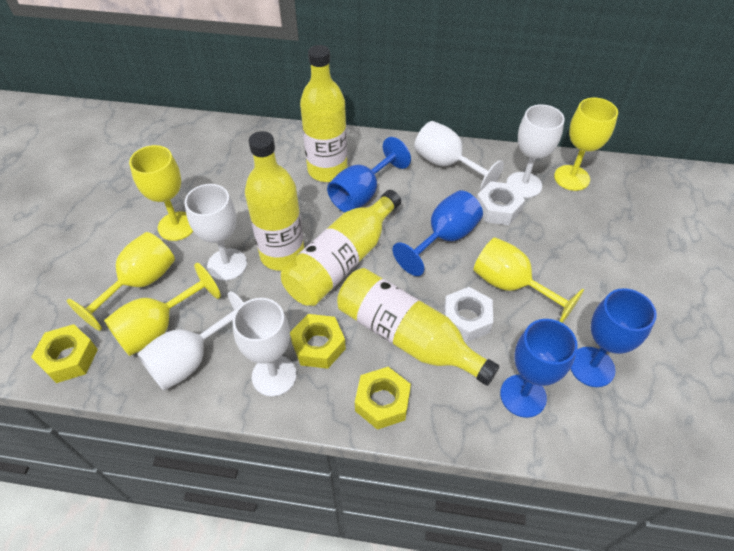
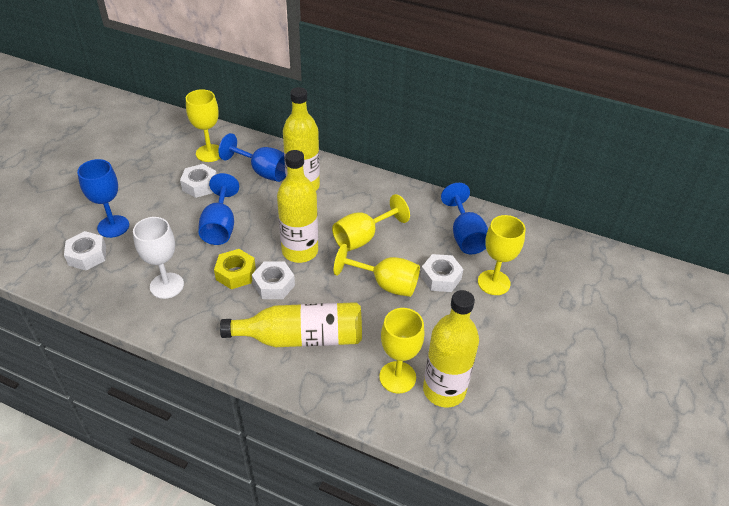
white goblet: 5 -> 1
white nut: 2 -> 4
yellow nut: 3 -> 1

